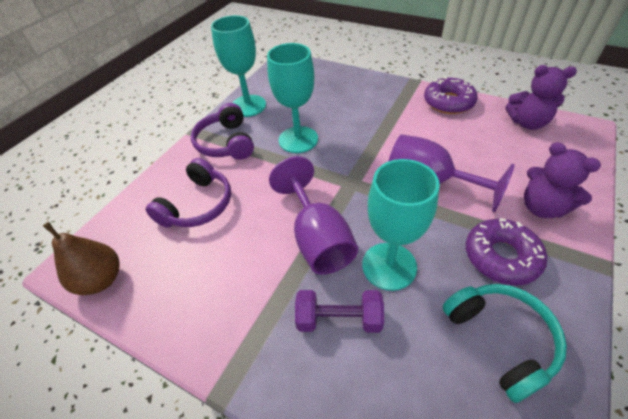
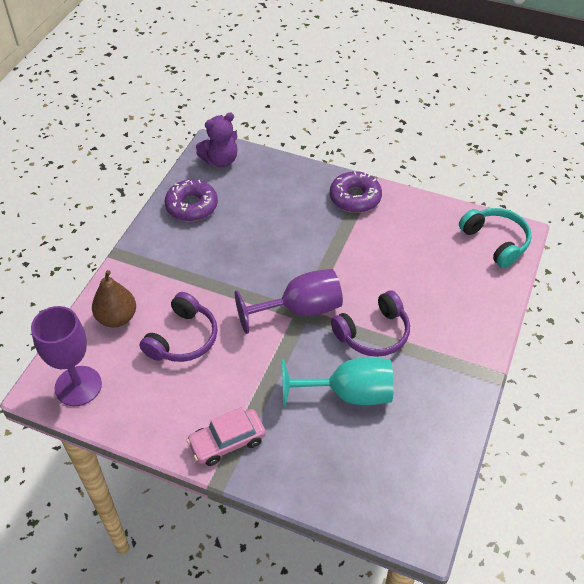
pink car: 0 -> 1
purple dumbbell: 1 -> 0
purple teddy bear: 2 -> 1
turquoise goblet: 3 -> 1

